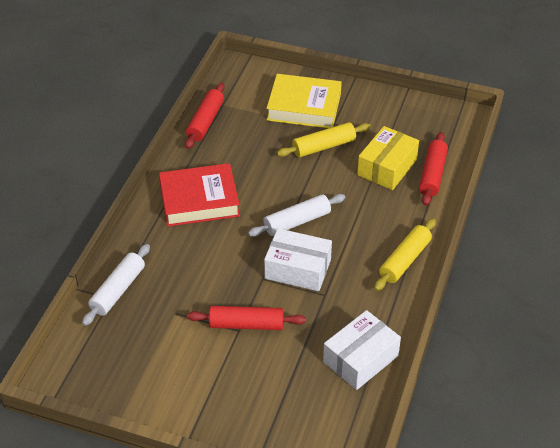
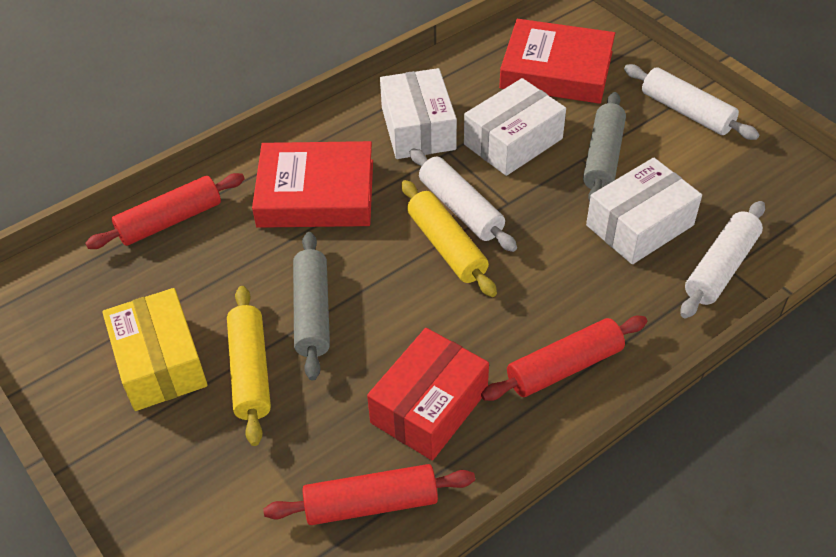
grey rolling pin: 0 -> 2
red book: 1 -> 2
red box: 0 -> 1
white box: 2 -> 3
white rolling pin: 2 -> 3
yellow book: 1 -> 0

